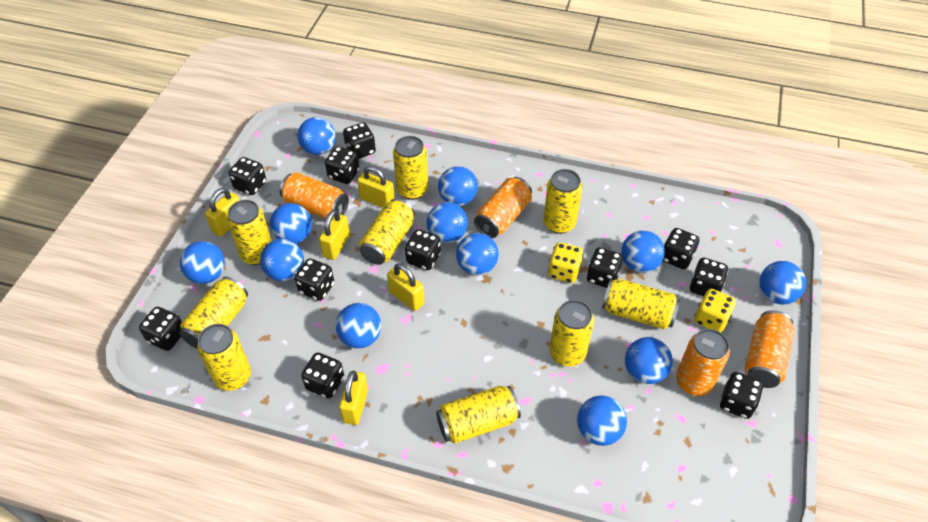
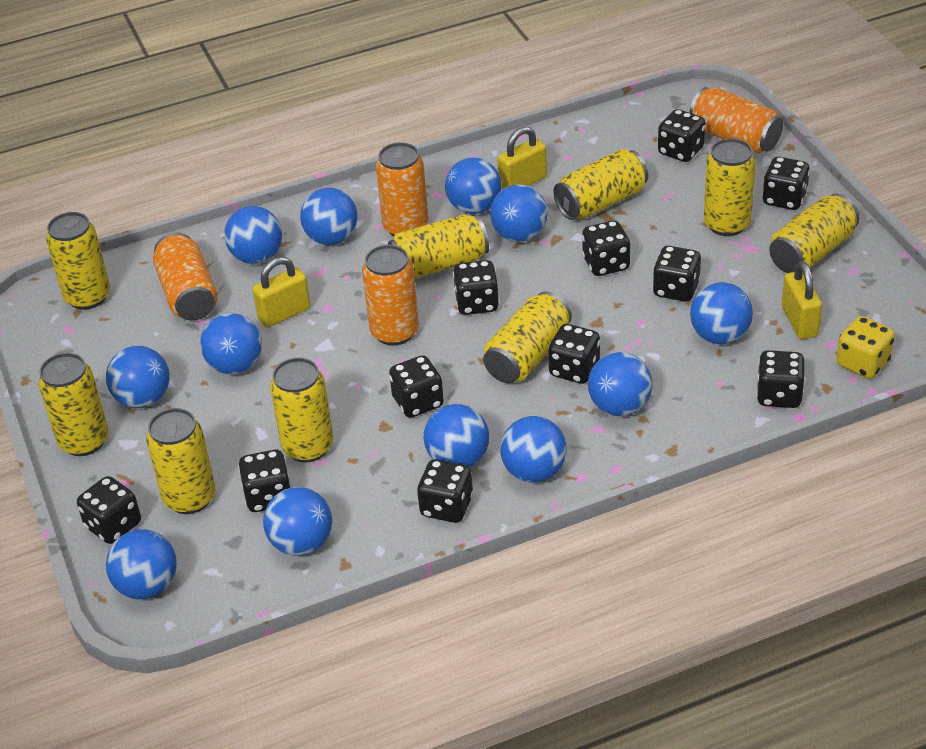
yellow dice: 2 -> 1
yellow padlock: 5 -> 3

